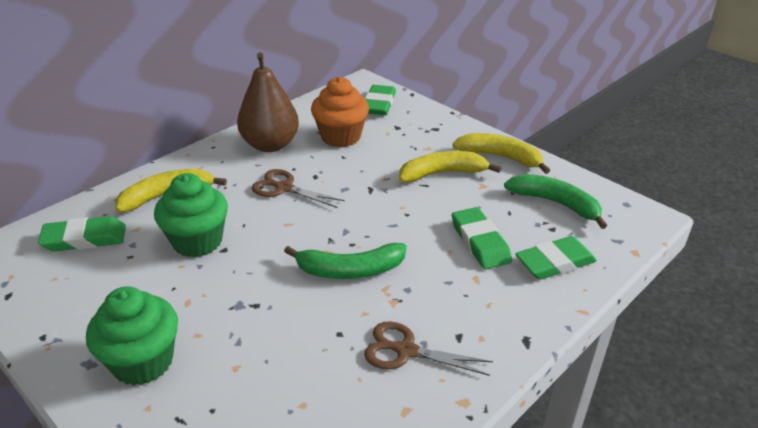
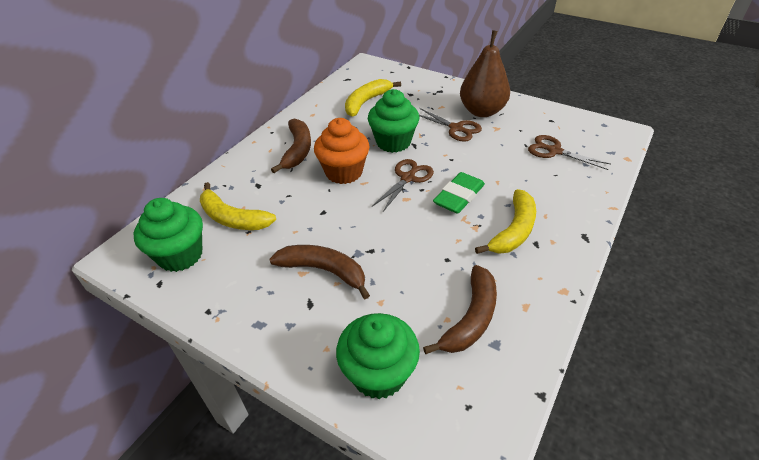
brown banana: 0 -> 3
brown scissors: 2 -> 3
green banana: 2 -> 0
green cupcake: 2 -> 3
green eraser: 4 -> 1

